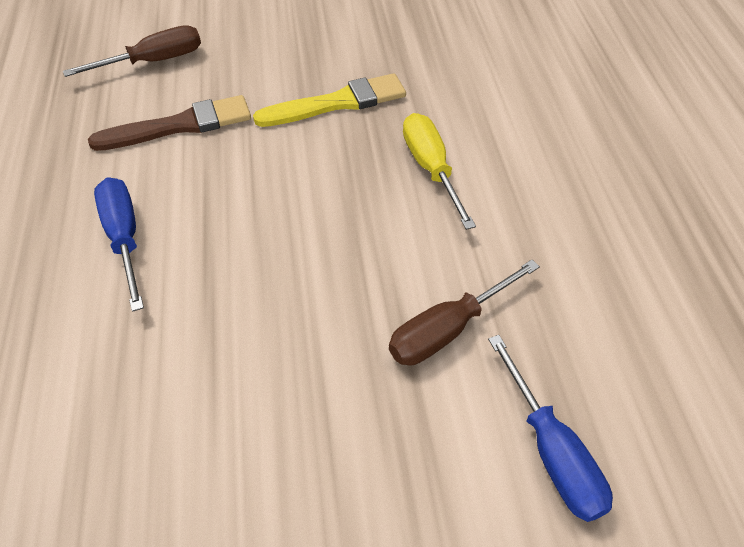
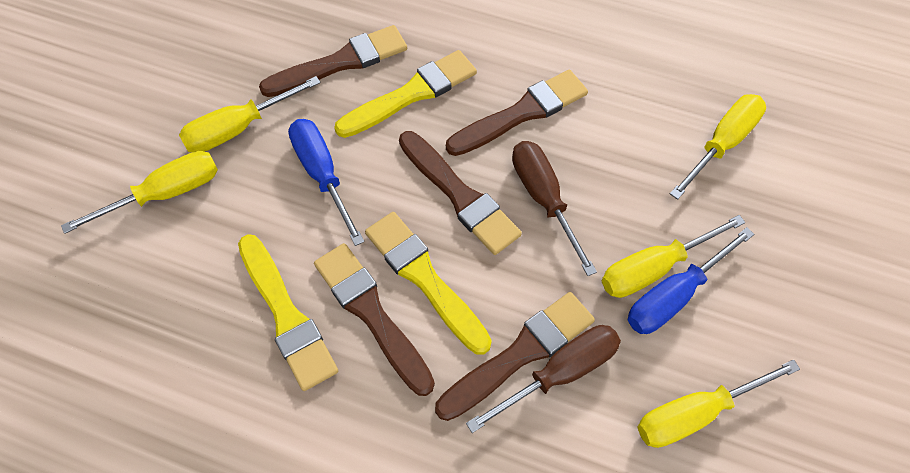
brown brush: 1 -> 5
yellow brush: 1 -> 3
yellow screwdriver: 1 -> 5

